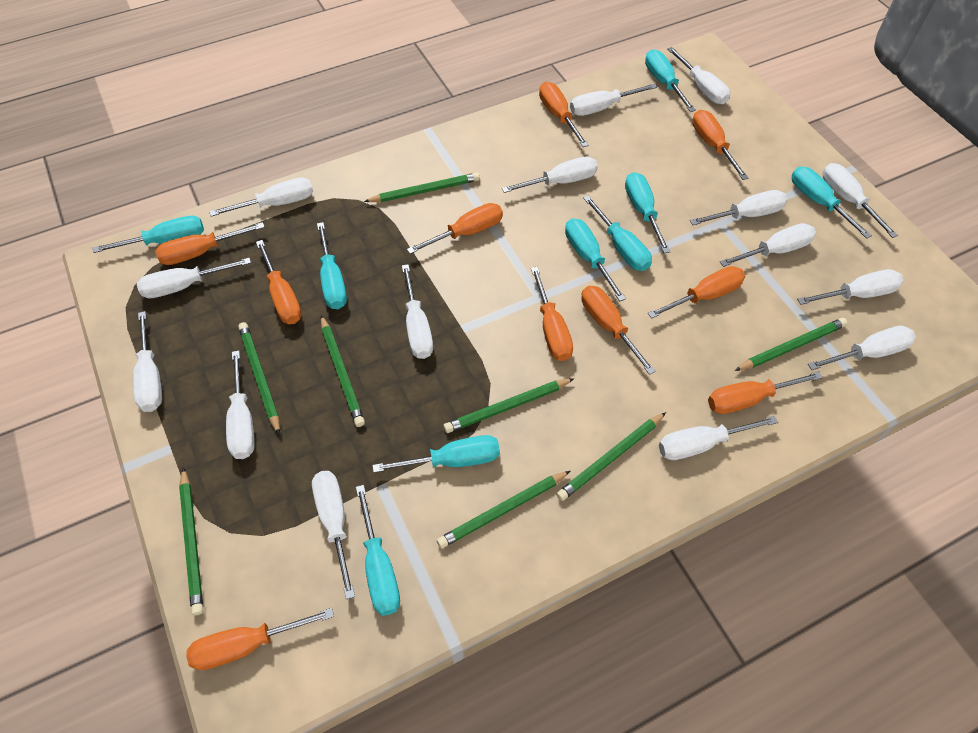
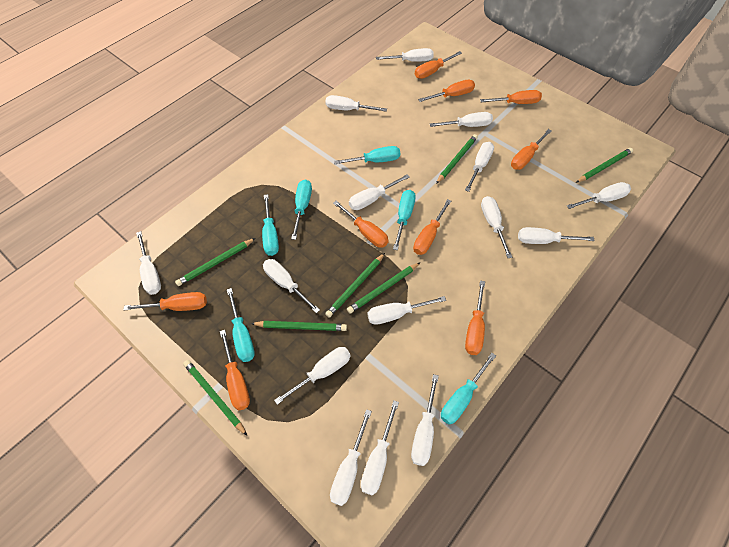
green pencil: 8 -> 7
orange screwdriver: 10 -> 9
turquoise screwdriver: 9 -> 6

